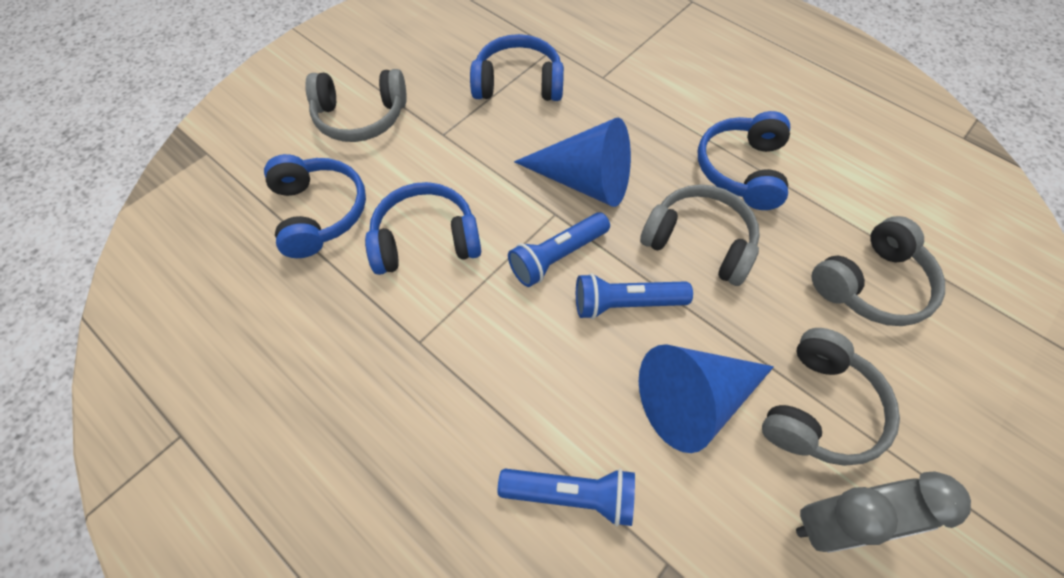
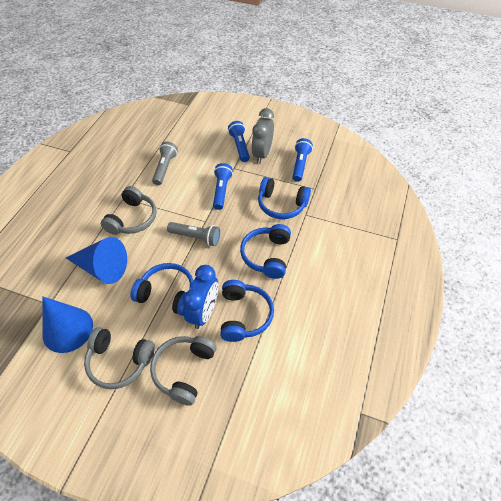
blue clock: 0 -> 1
grey flashlight: 0 -> 2
grey headphones: 4 -> 3

